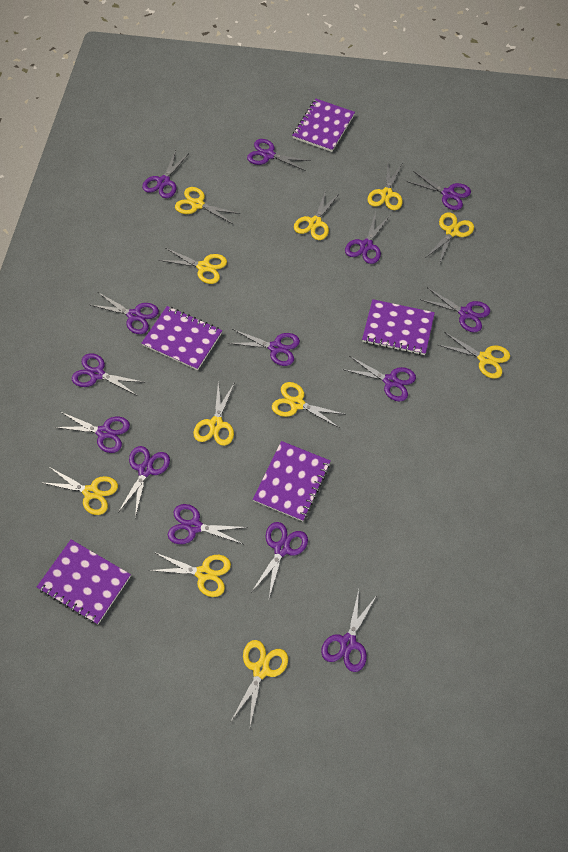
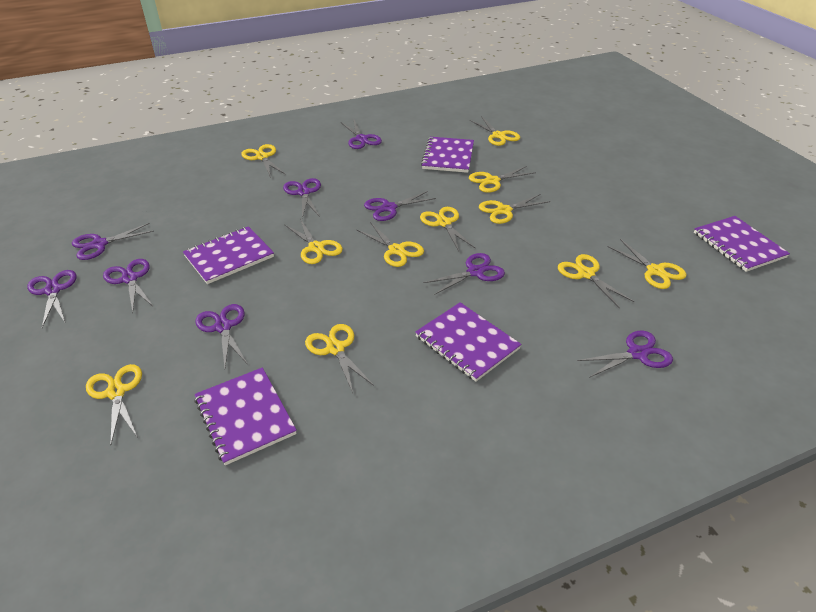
purple scissors: 14 -> 9

